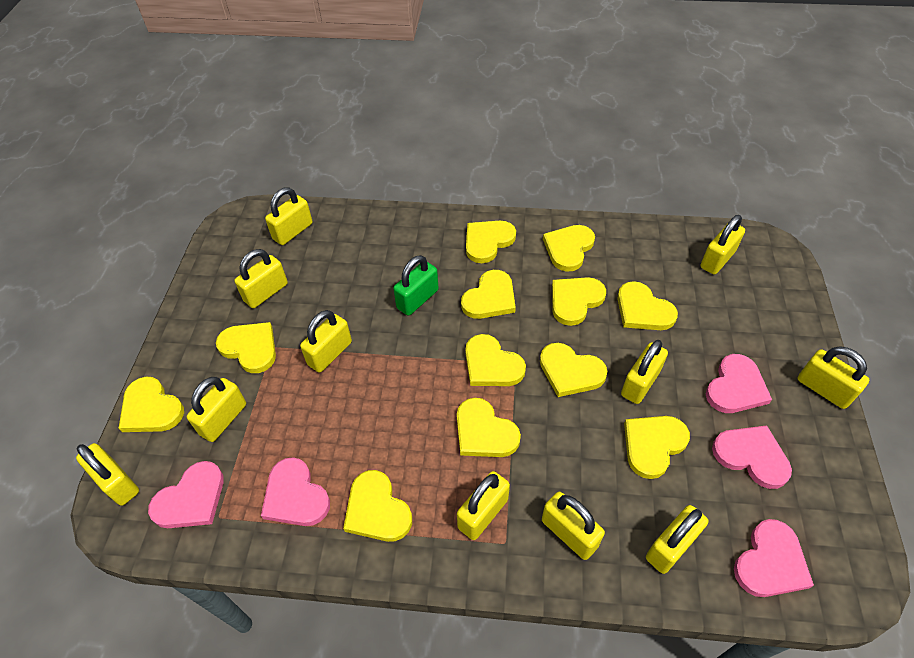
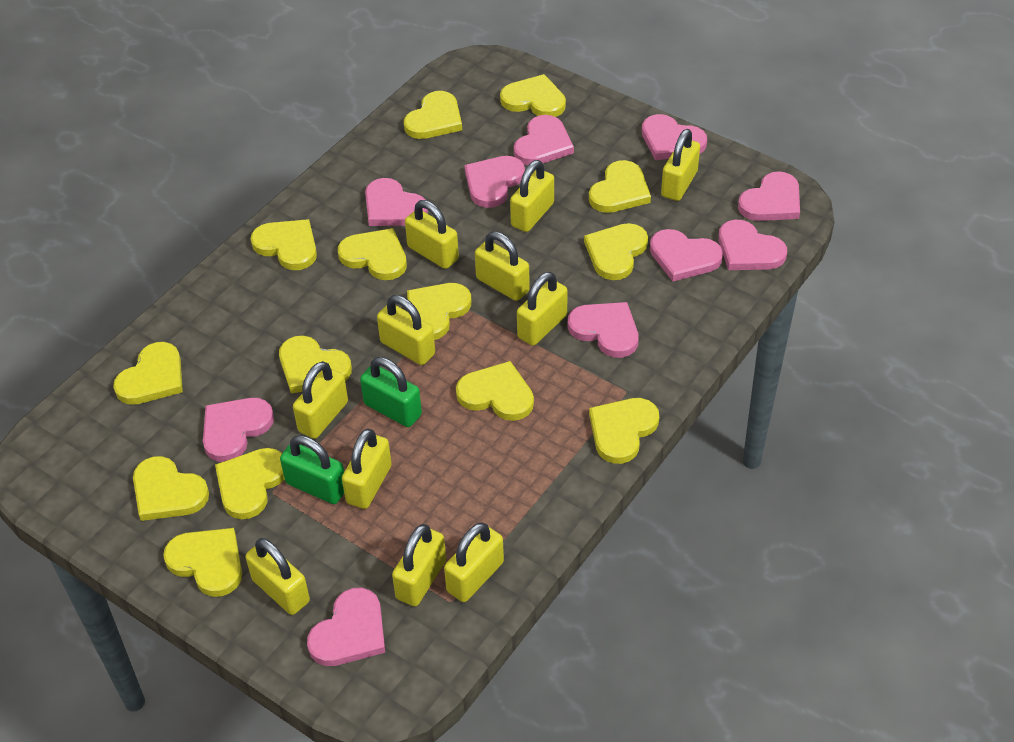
green padlock: 1 -> 2
pink heart: 5 -> 10
yellow heart: 12 -> 14

